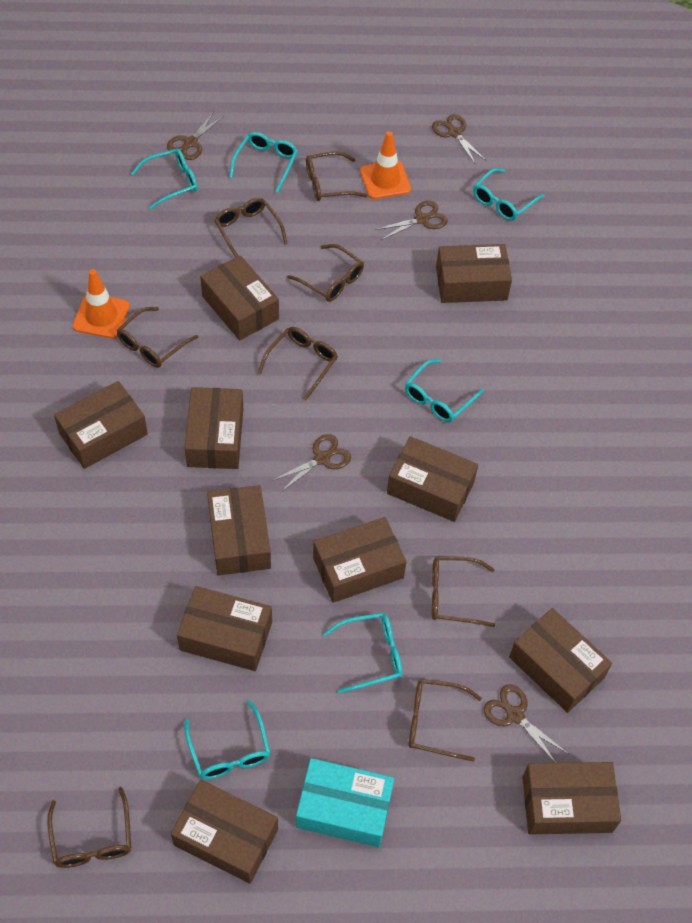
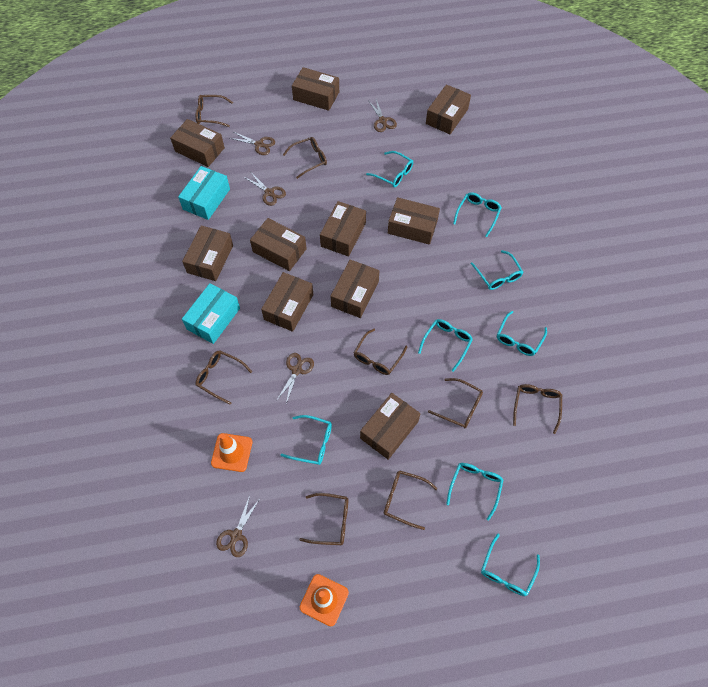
brown box: 11 -> 10
turquoise box: 1 -> 2
turquoise glasses: 6 -> 8

